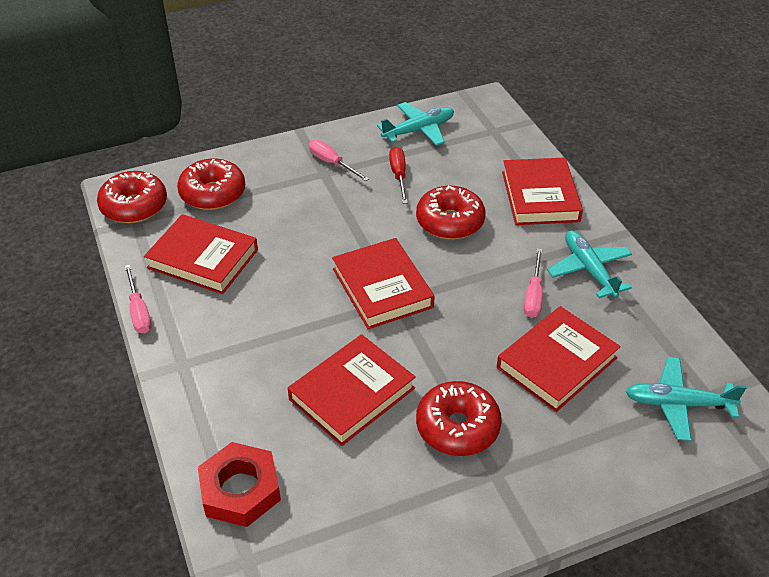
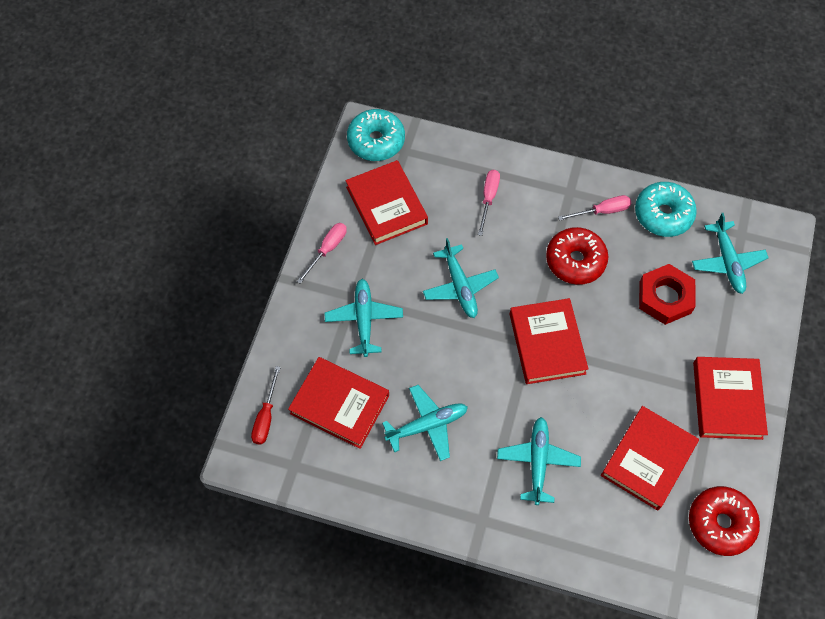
red donut: 4 -> 2
turquoise donut: 0 -> 2
turquoise plane: 3 -> 5

